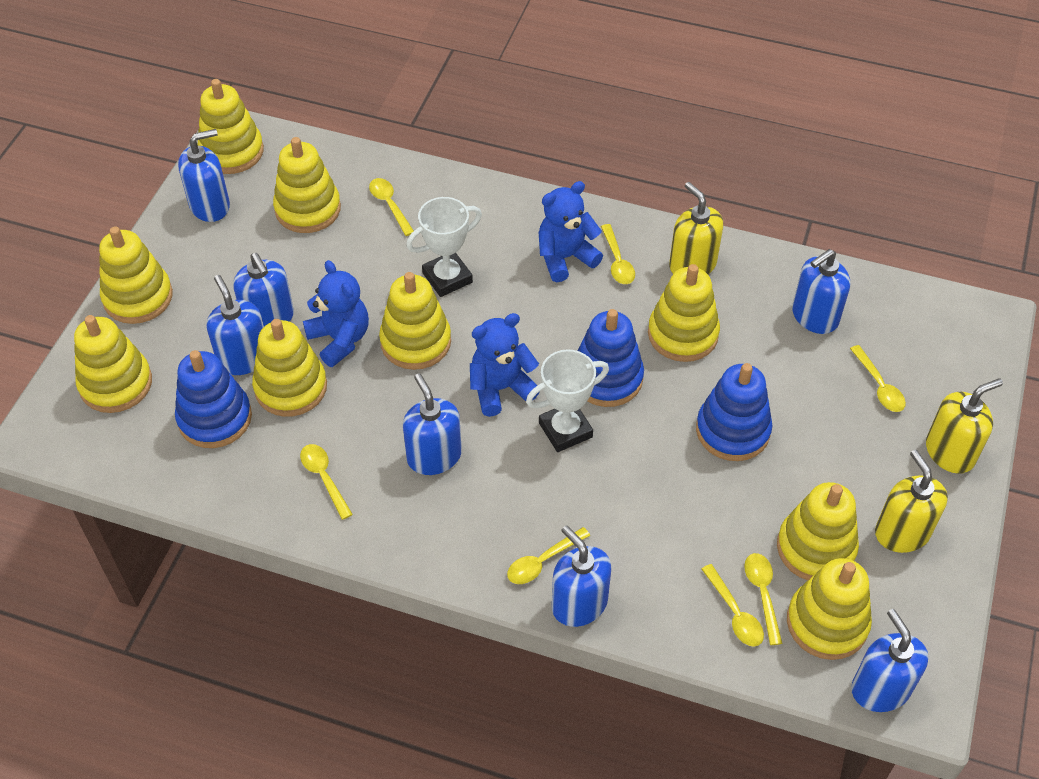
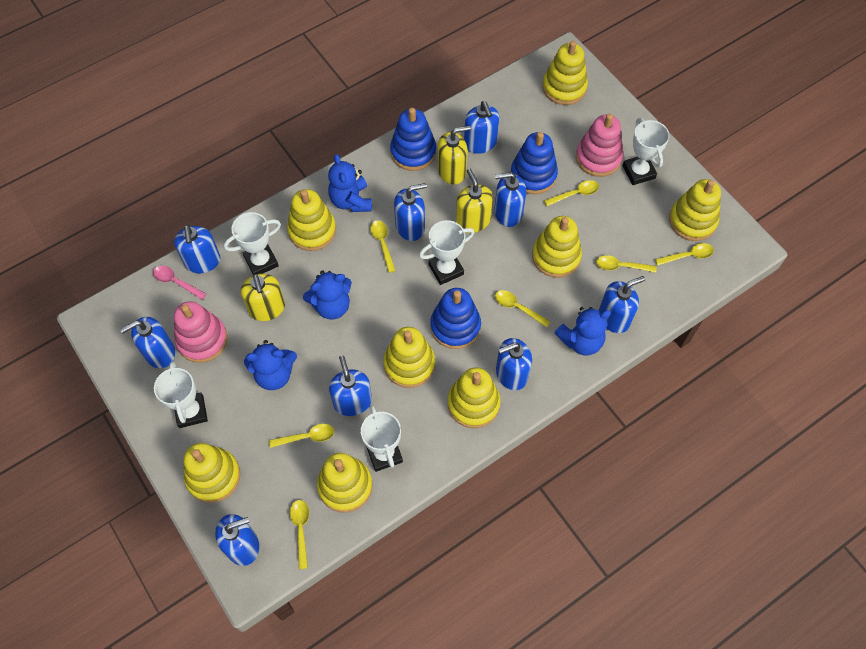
blue soap dispenser: 7 -> 9
blue teddy bear: 3 -> 4
pink spoon: 0 -> 1
pink stacking toy: 0 -> 2
white trophy: 2 -> 5
yellow stacking toy: 9 -> 8

